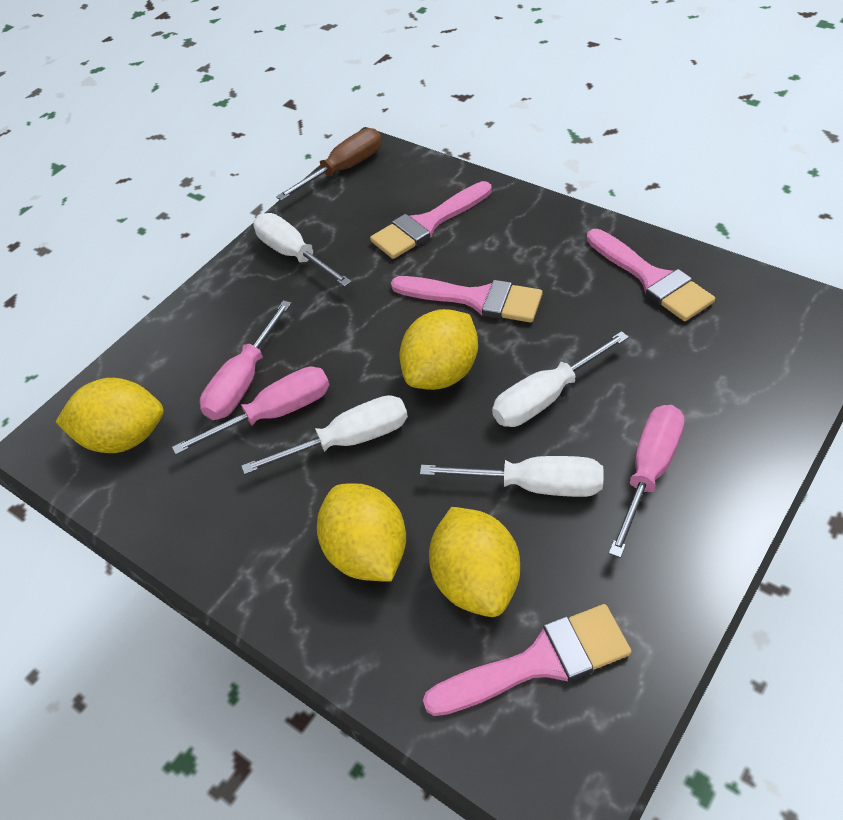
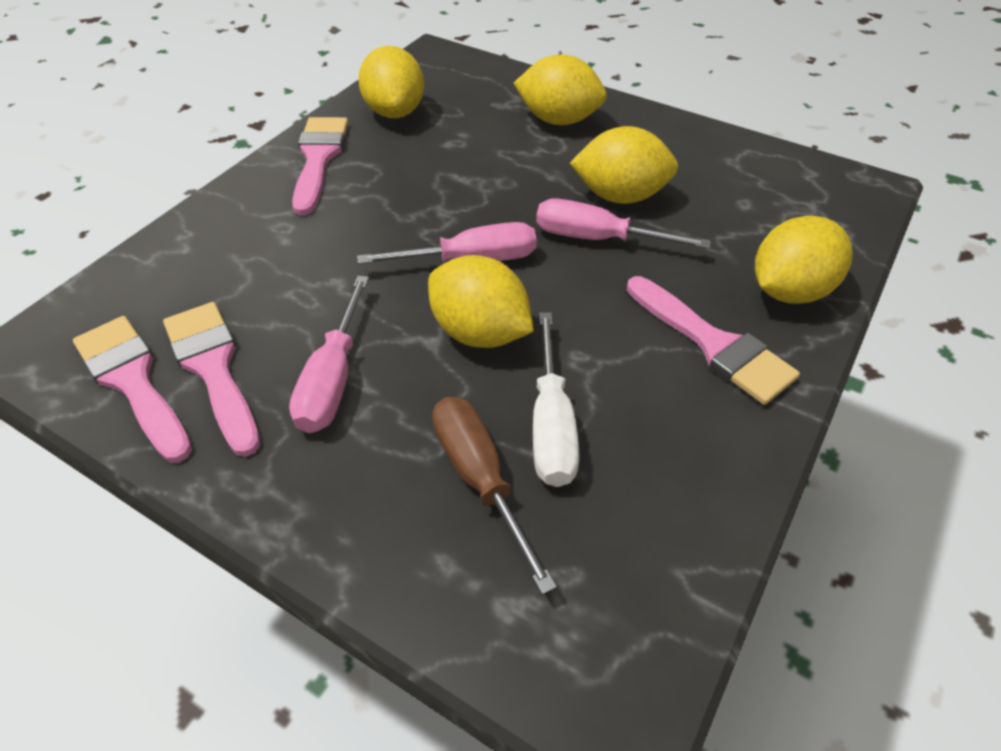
white screwdriver: 4 -> 1
yellow lemon: 4 -> 5

